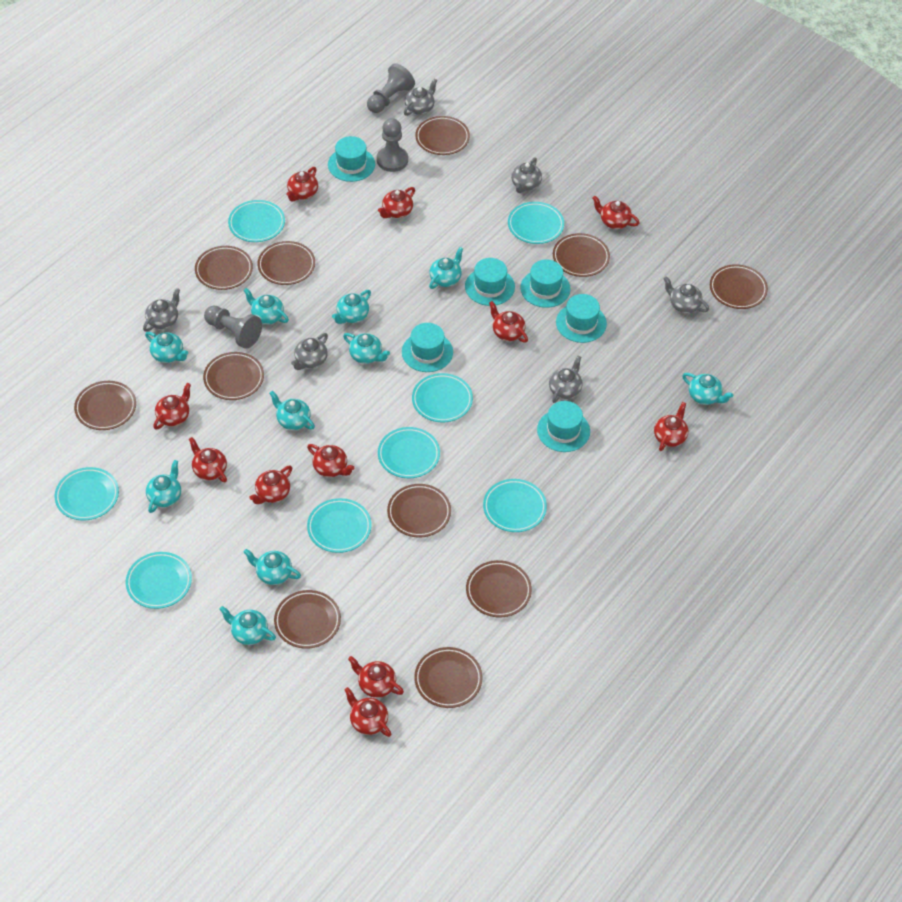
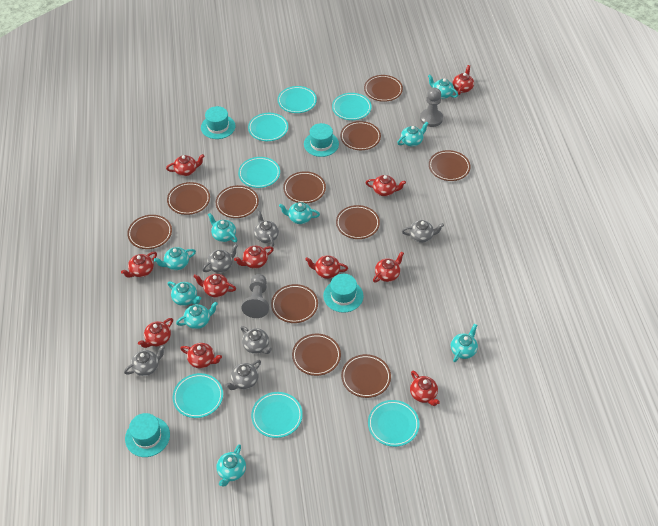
grey pawn: 3 -> 2
turquoise hat: 6 -> 4
turquoise plate: 8 -> 7
turquoise teapot: 10 -> 9

